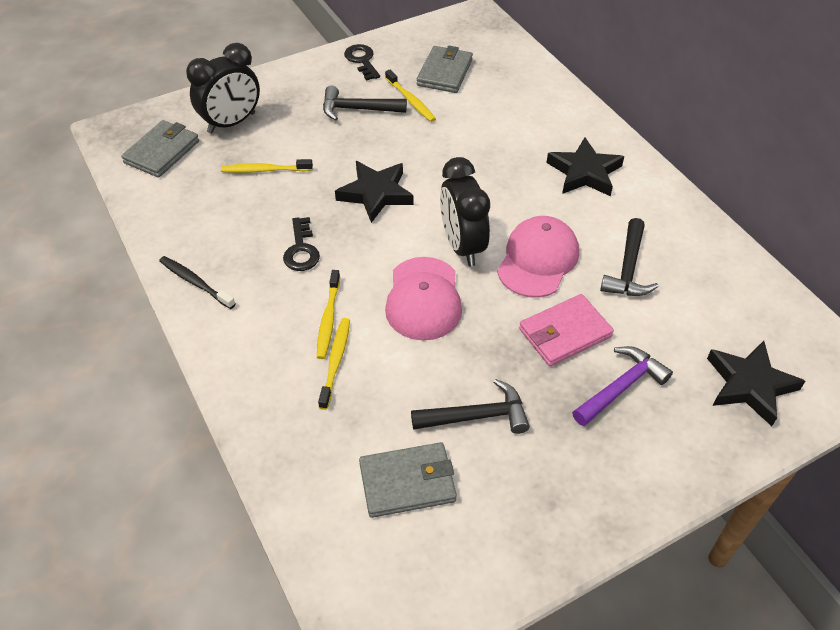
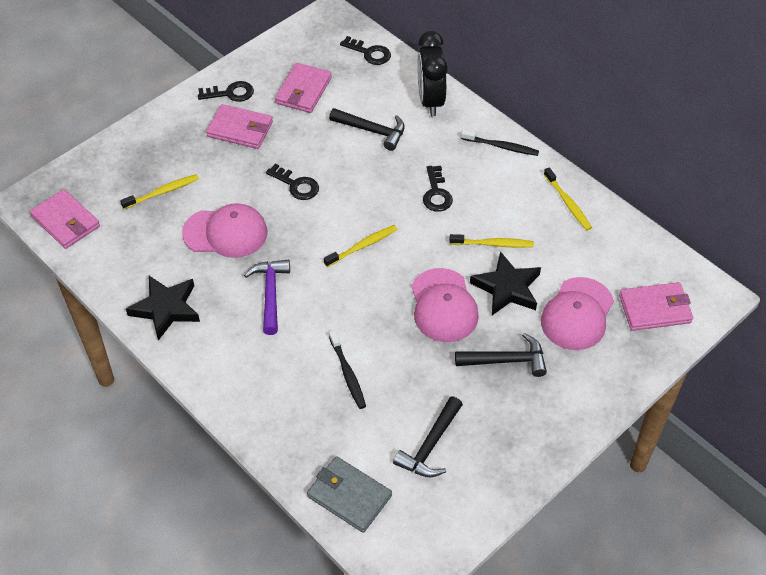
black clock: 2 -> 1
black key: 2 -> 4
black star: 3 -> 2
black toothbrush: 1 -> 2
grey wallet: 3 -> 1
pink cap: 2 -> 3
pink wallet: 1 -> 4

